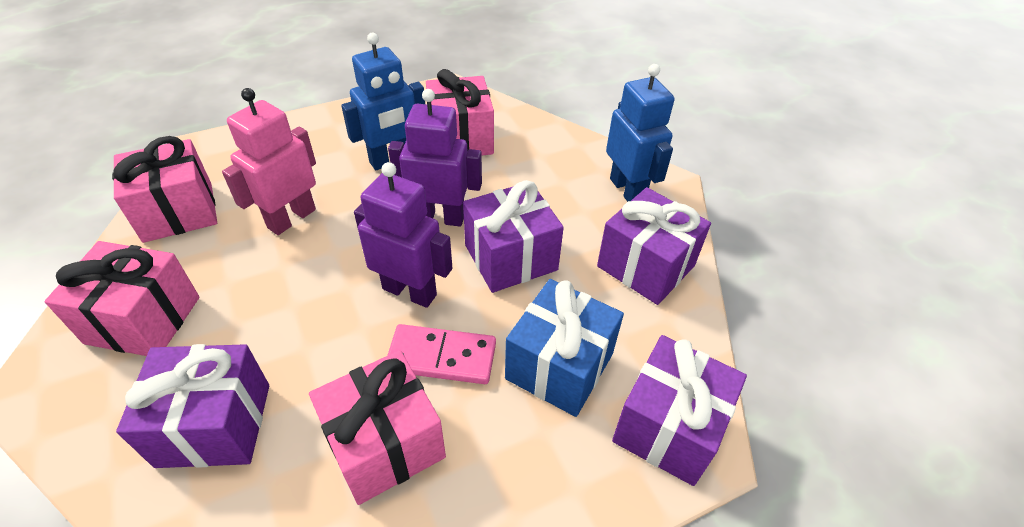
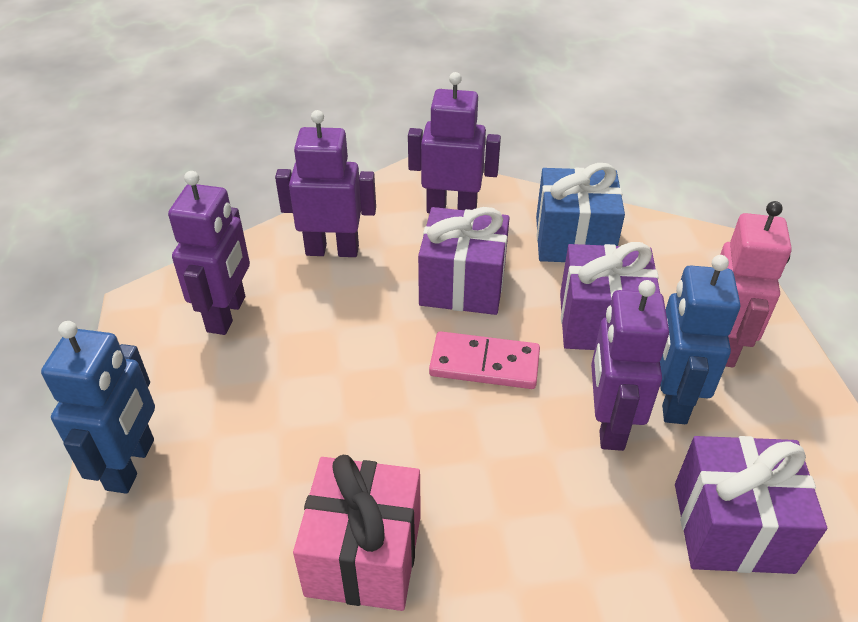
pink gift: 4 -> 1
purple gift: 4 -> 3
purple robot: 2 -> 4

